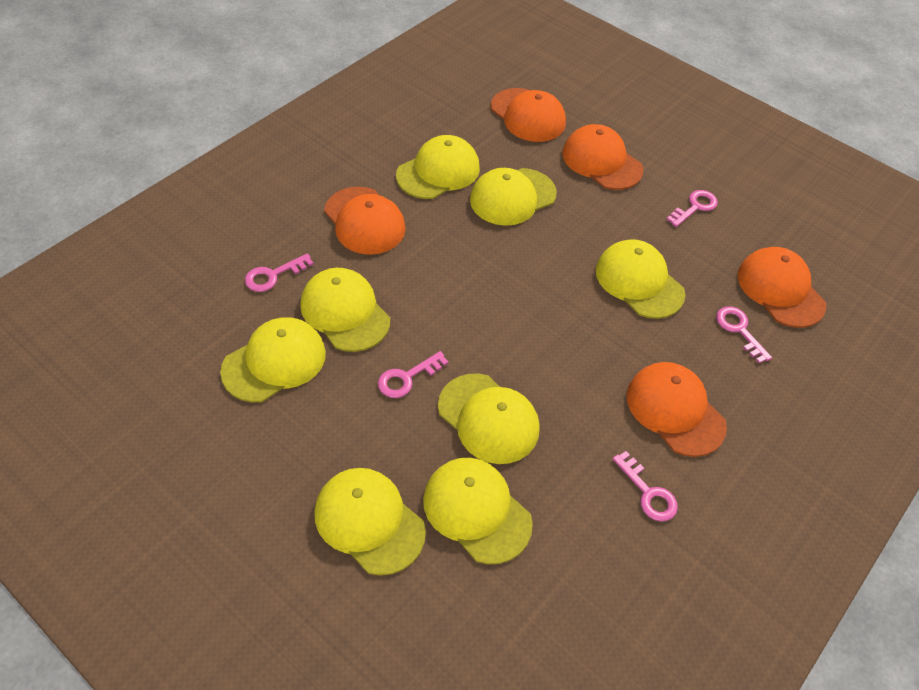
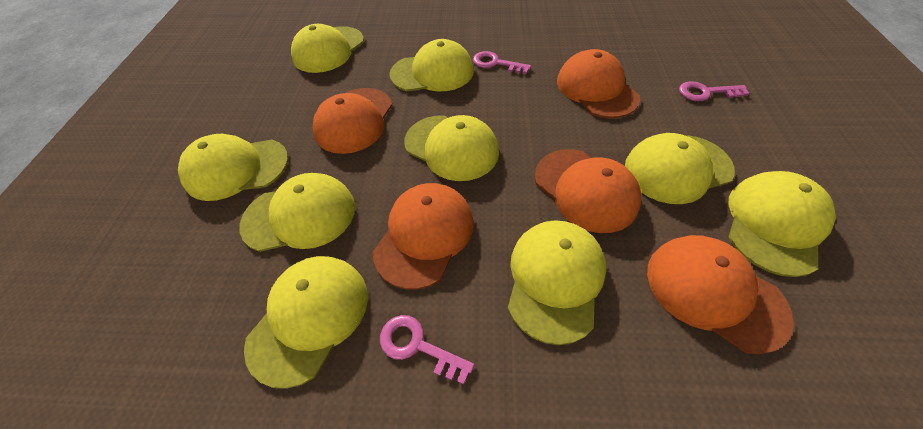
pink key: 5 -> 3
yellow cap: 8 -> 9

